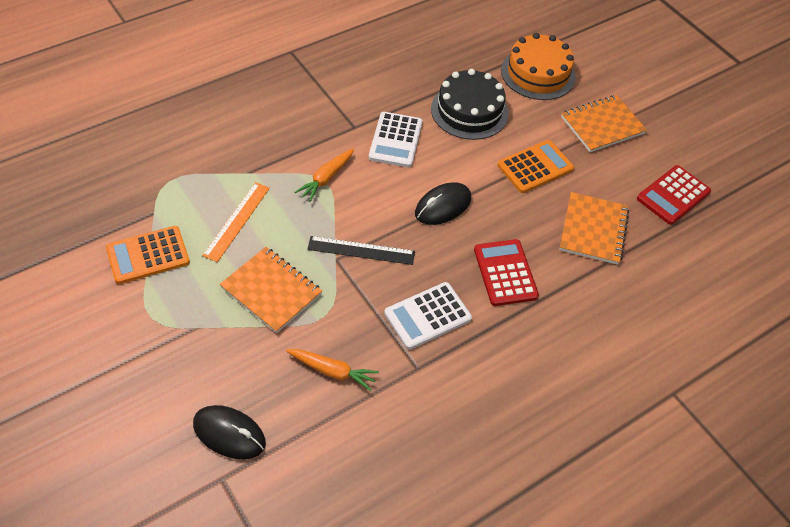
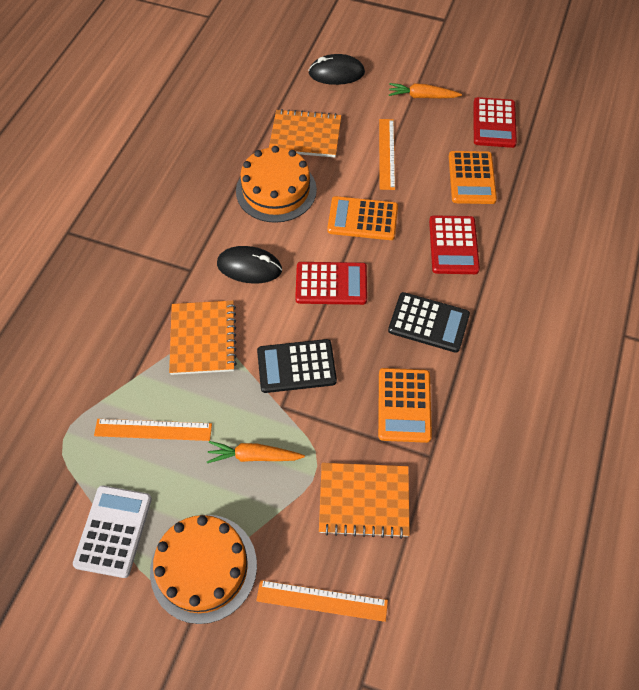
black cake: 1 -> 0
black calculator: 0 -> 2
black ruler: 1 -> 0
orange cake: 1 -> 2
orange calculator: 2 -> 3
orange ruler: 1 -> 3
red calculator: 2 -> 3
white calculator: 2 -> 1

